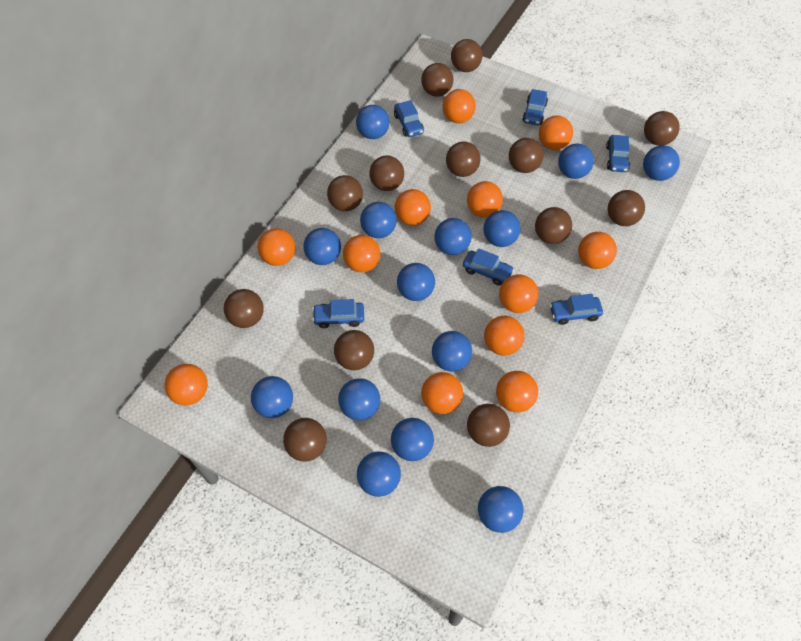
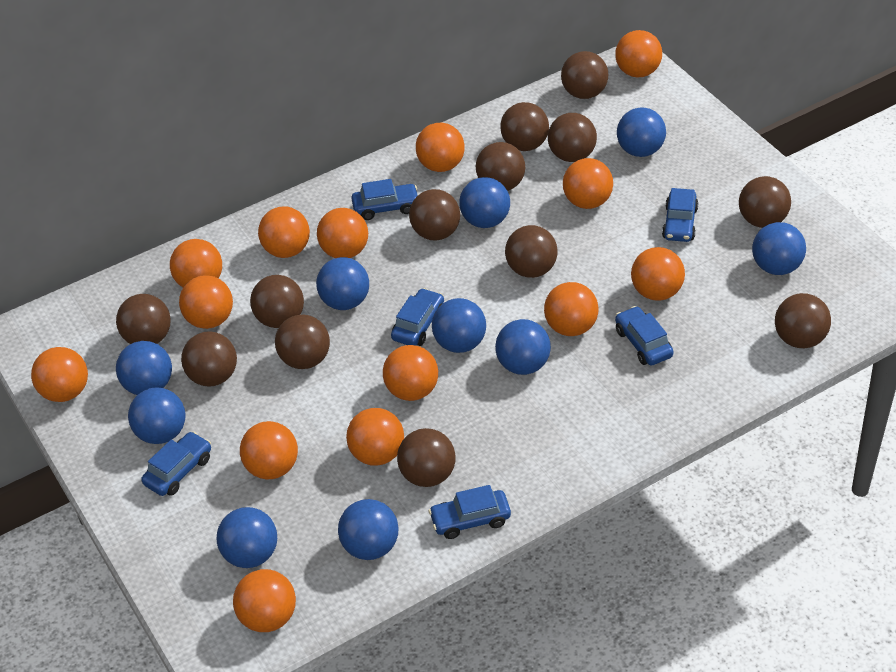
blue ball: 14 -> 10
orange ball: 12 -> 14

